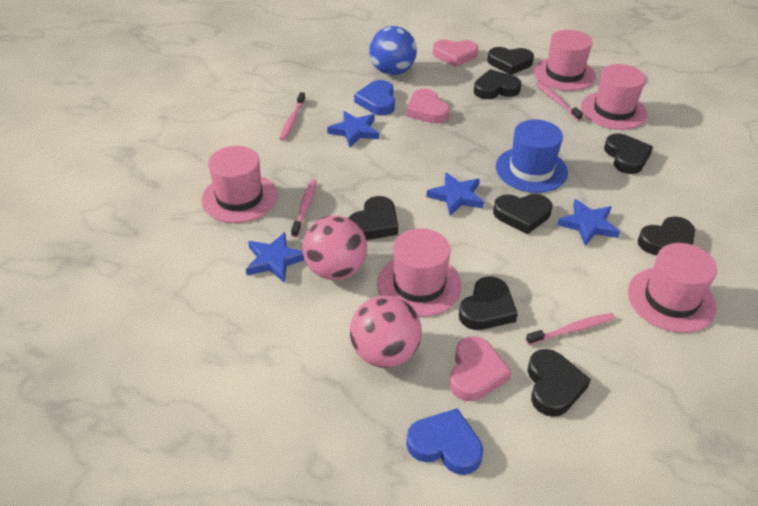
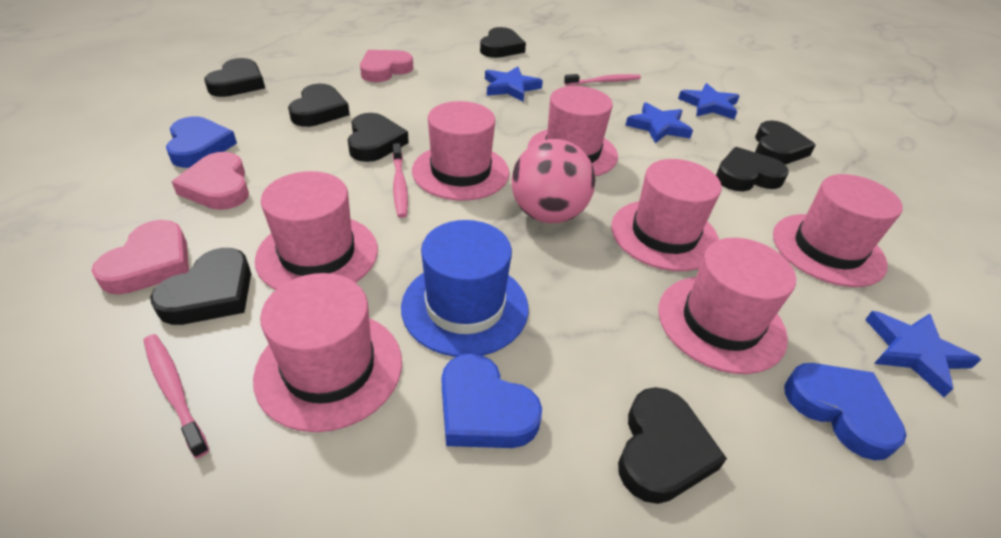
blue ball: 1 -> 0
blue heart: 2 -> 3
pink ball: 2 -> 1
pink hat: 5 -> 7
pink toothbrush: 4 -> 3

